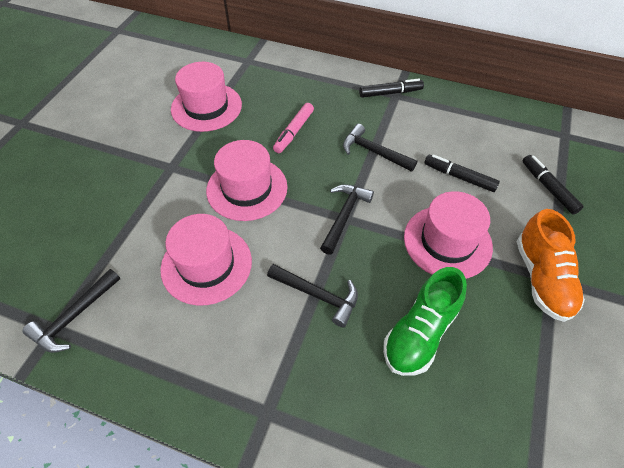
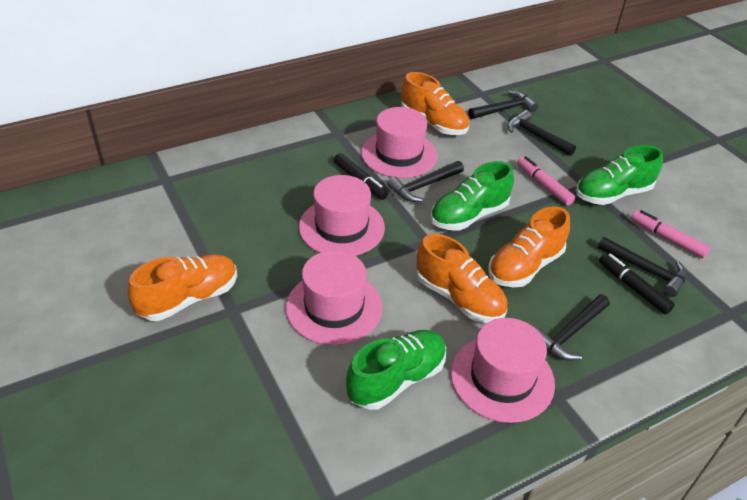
black hammer: 4 -> 5
black marker: 3 -> 2
green shoe: 1 -> 3
orange shoe: 1 -> 4
pink marker: 1 -> 2

